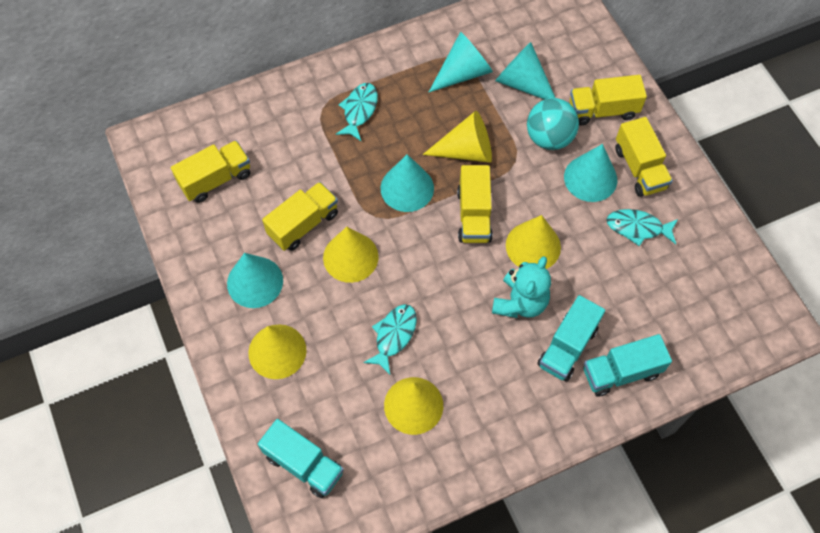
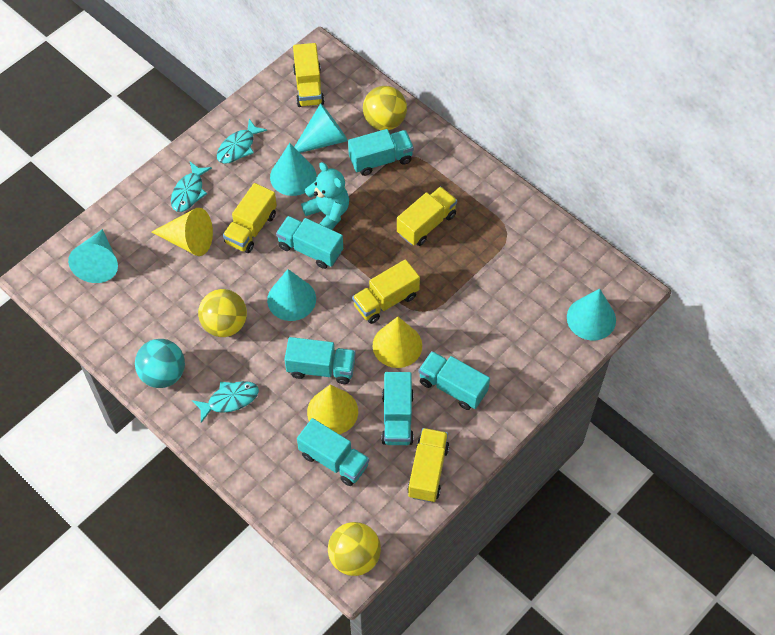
turquoise truck: 3 -> 6
yellow ball: 0 -> 3
yellow cone: 5 -> 3

